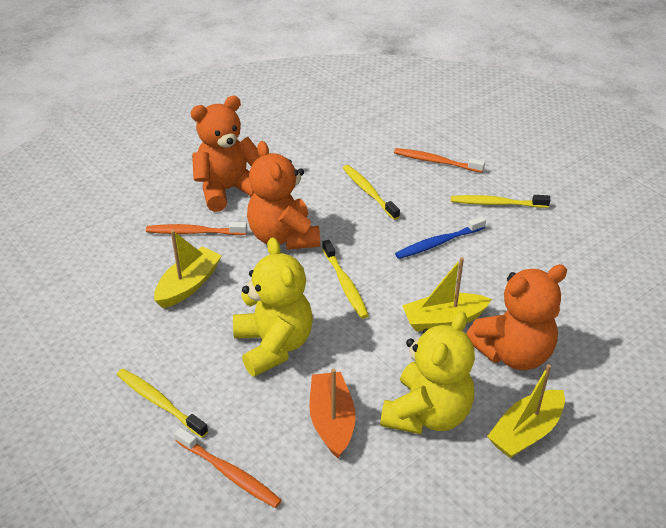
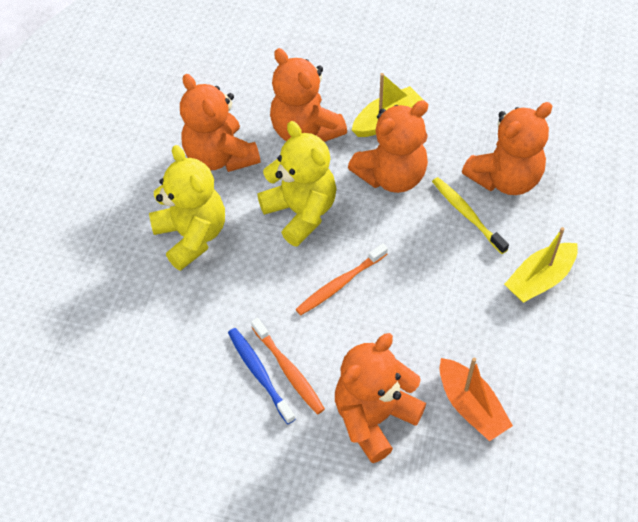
orange teddy bear: 3 -> 5
orange toothbrush: 3 -> 2
yellow boat: 3 -> 2
yellow toothbrush: 4 -> 1

